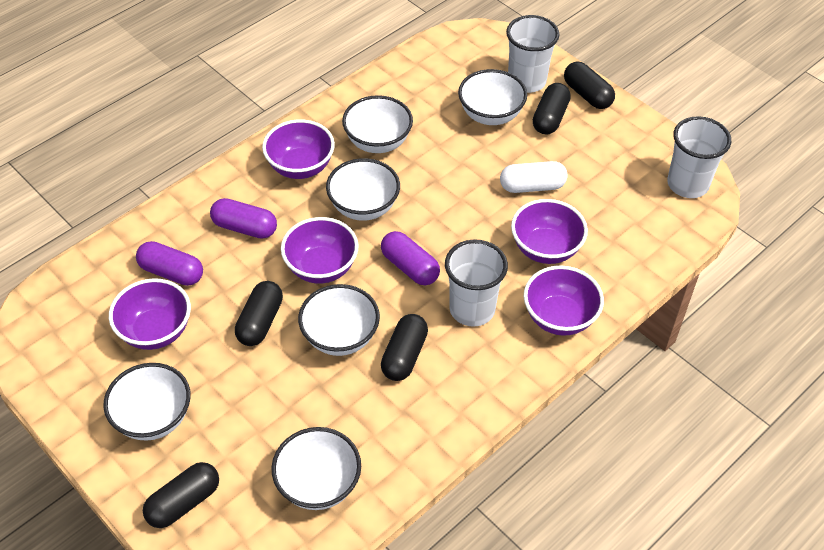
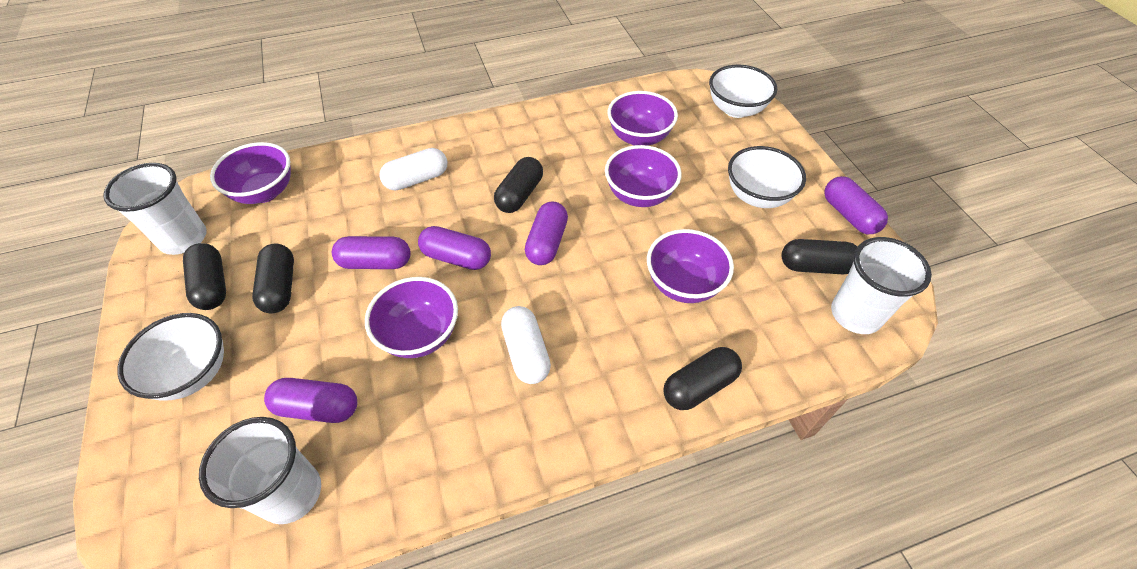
purple capsule: 3 -> 5
white bowl: 6 -> 3
white capsule: 1 -> 2

